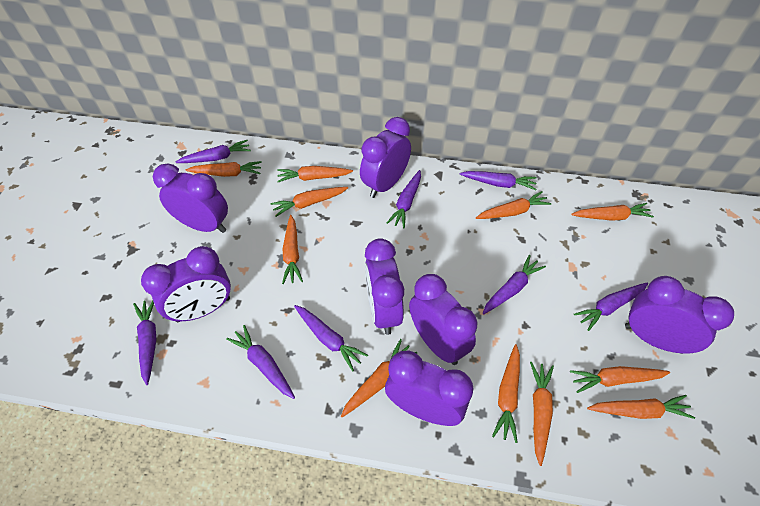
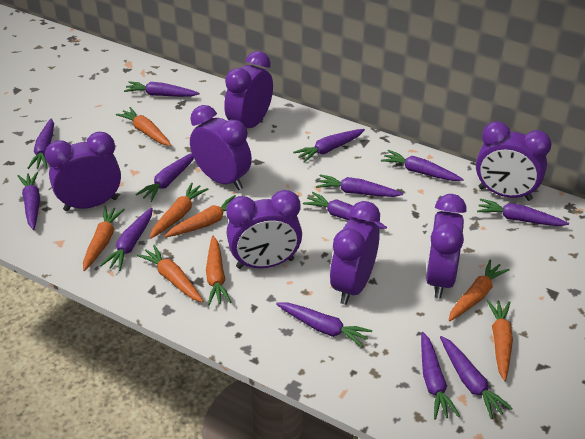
orange carrot: 11 -> 8
purple carrot: 8 -> 13

